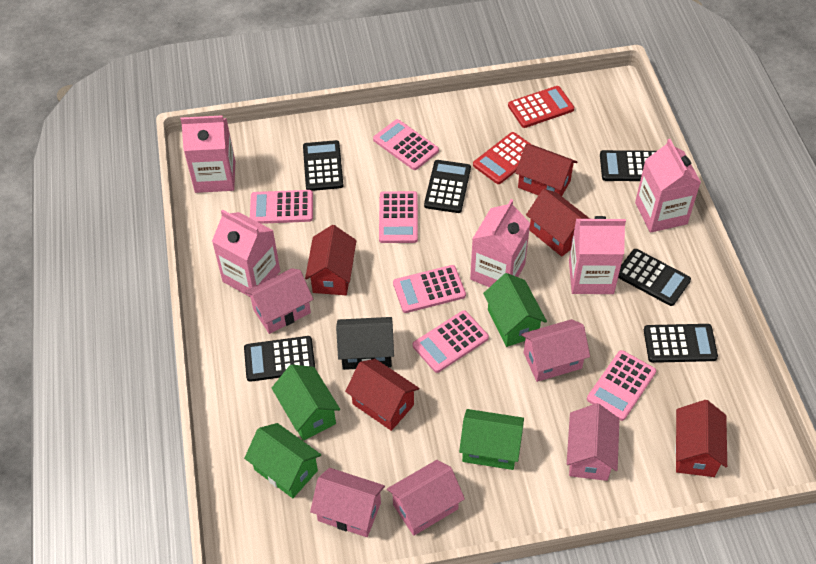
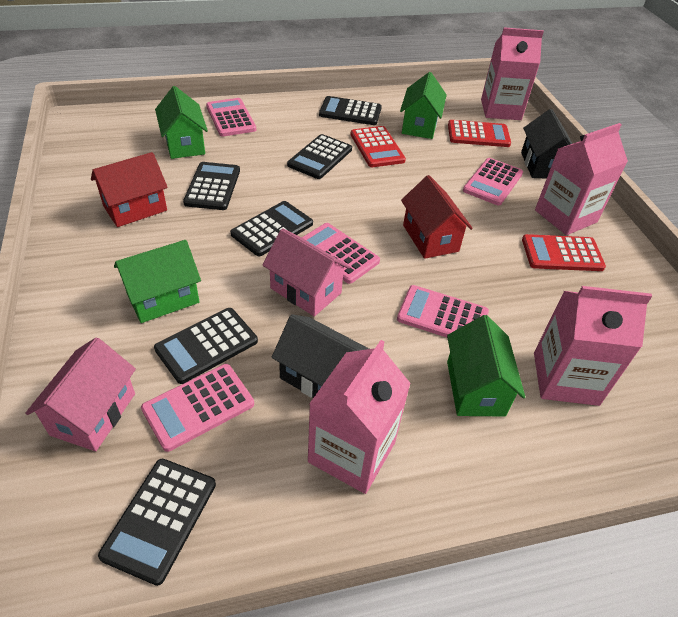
black house: 1 -> 2
pink calculator: 6 -> 5
pink carton: 5 -> 4
pink house: 5 -> 2
red calculator: 2 -> 3
red house: 5 -> 2

